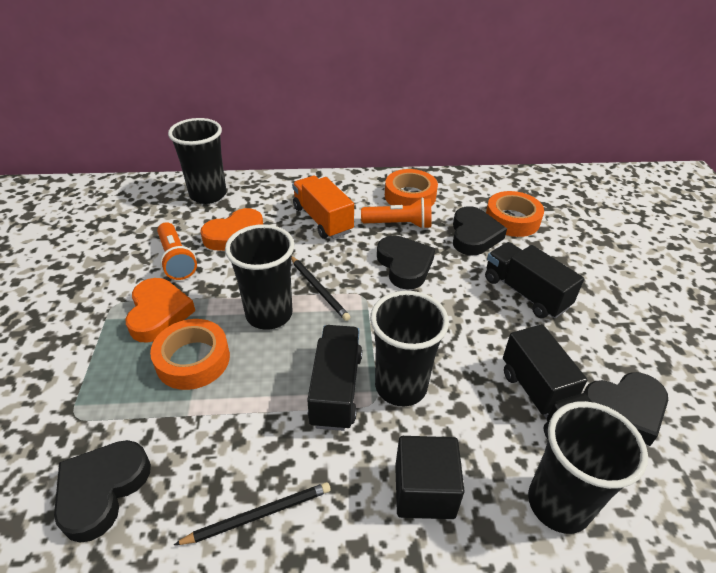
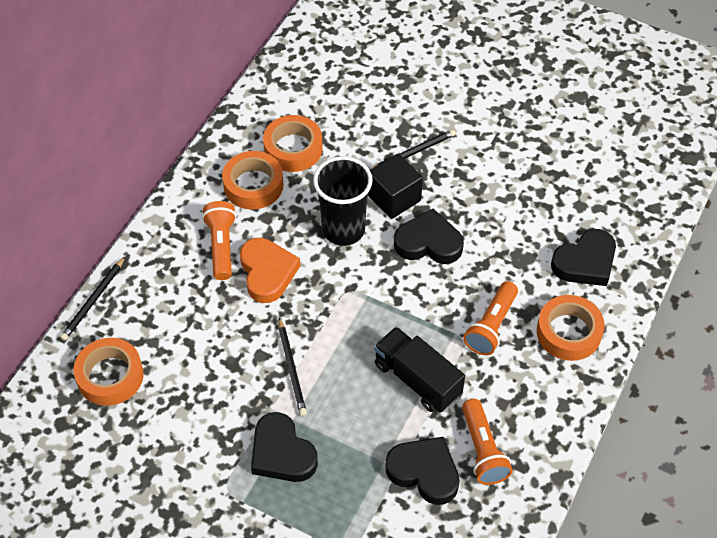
black cup: 4 -> 1
black pencil: 2 -> 3
black truck: 3 -> 1
orange flashlight: 2 -> 3
orange heart: 2 -> 1
orange tape: 3 -> 4
orange truck: 1 -> 0

